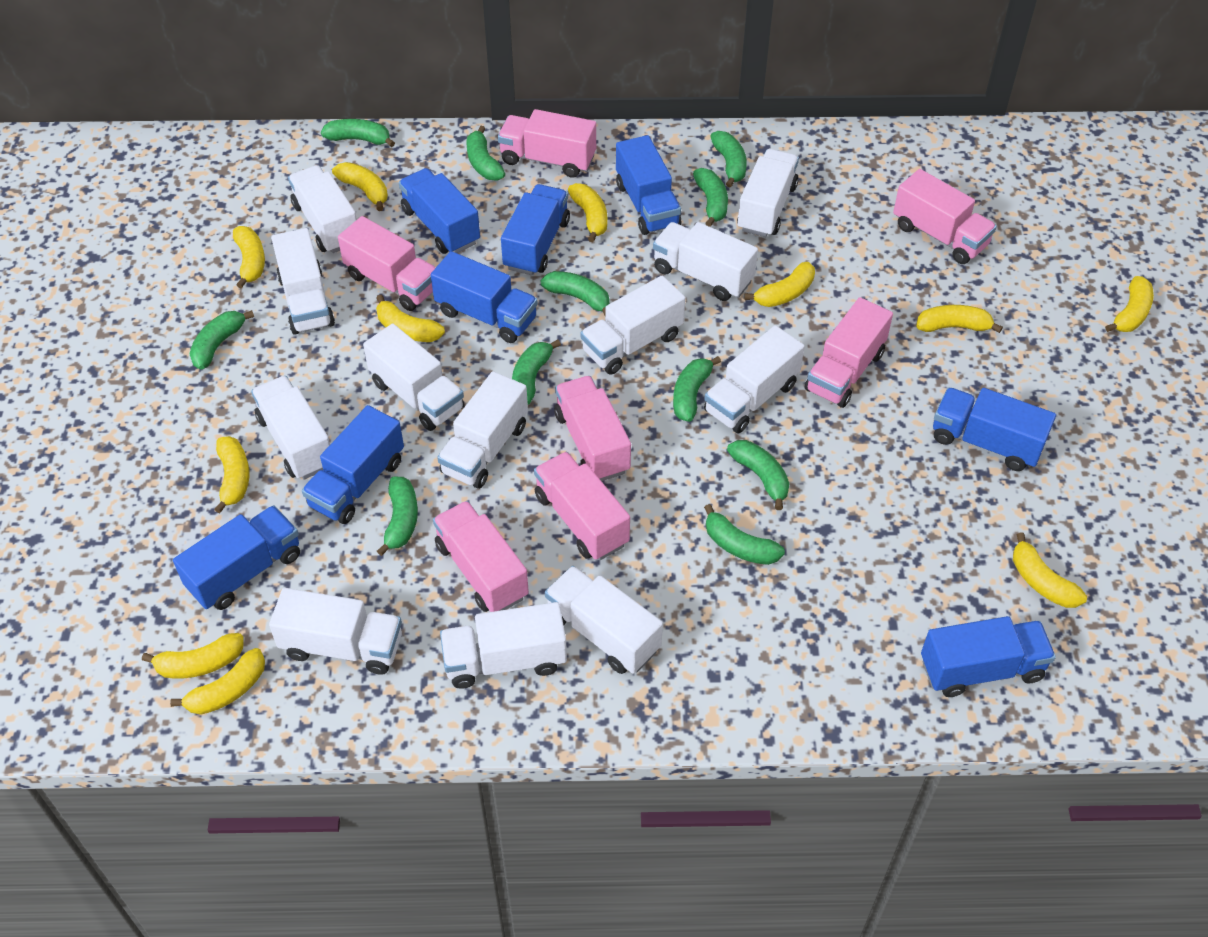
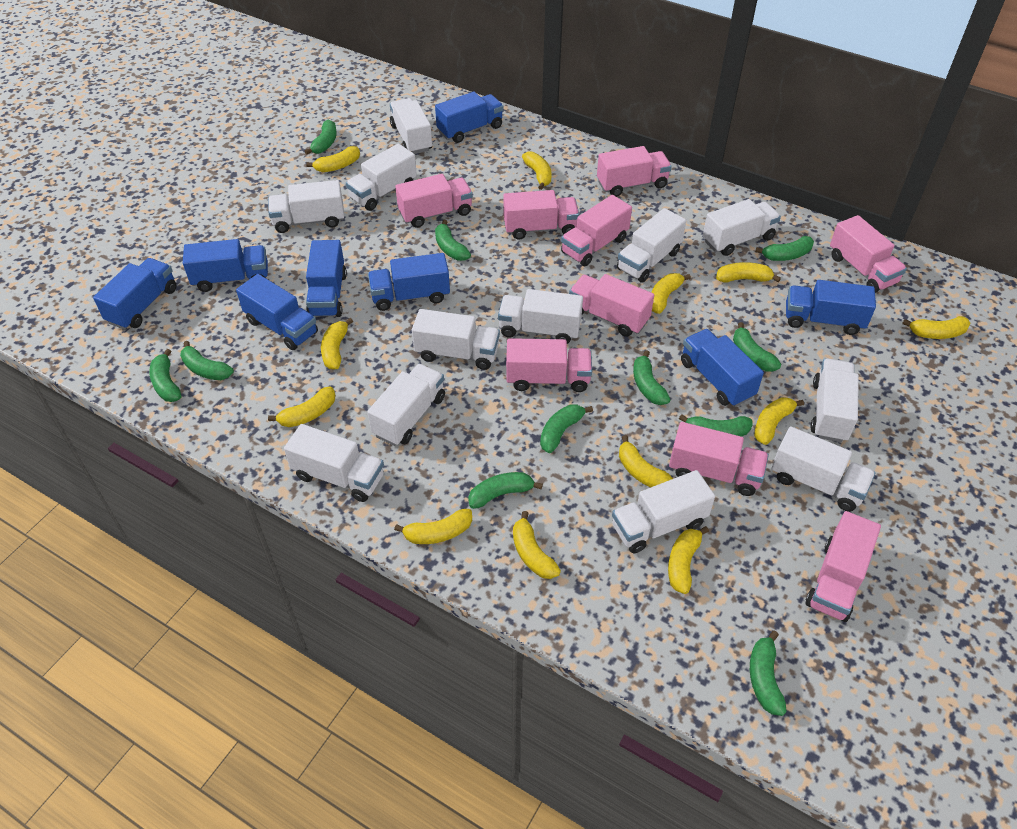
pink truck: 7 -> 9
yellow banana: 11 -> 12

